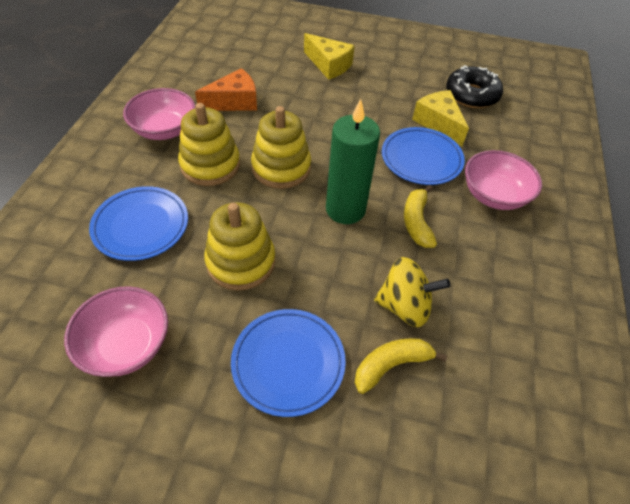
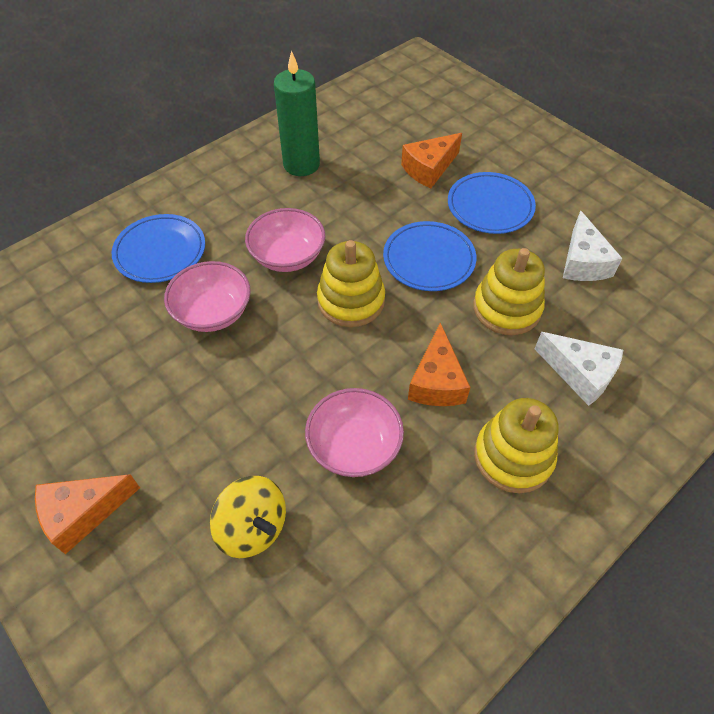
black donut: 1 -> 0
orange cheese: 1 -> 3
white cheese: 0 -> 2
yellow banana: 2 -> 0
yellow cheese: 2 -> 0

